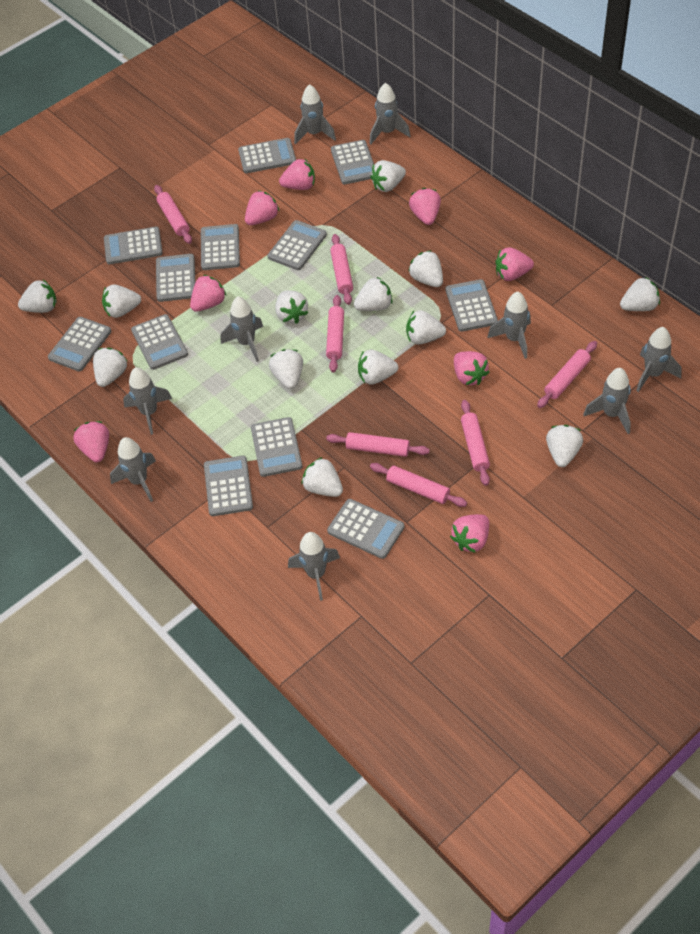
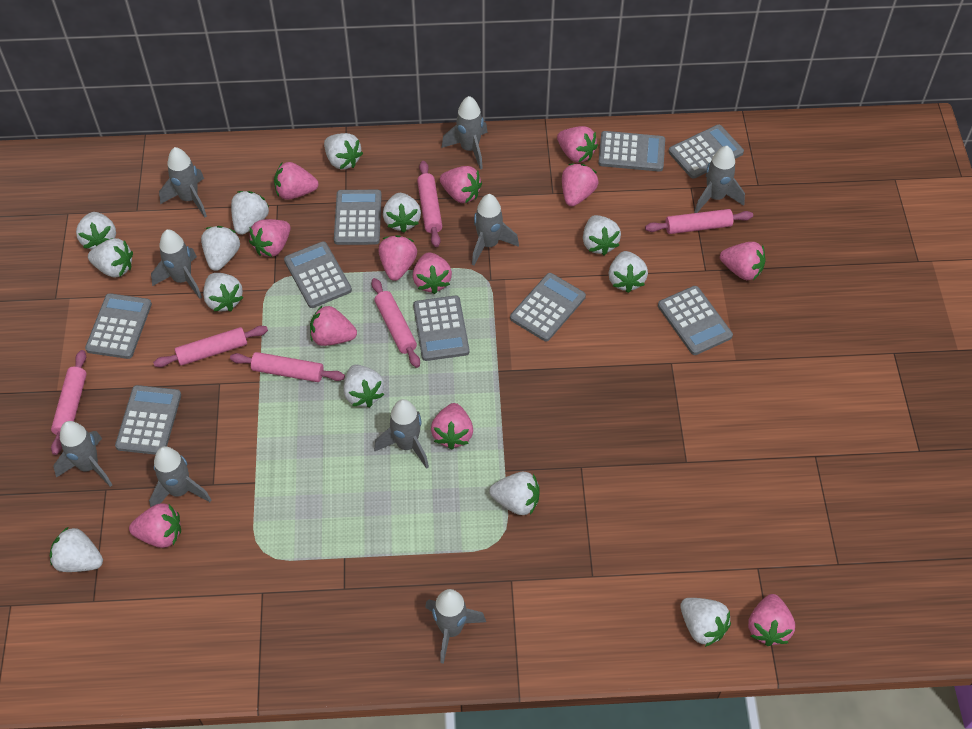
grey calculator: 12 -> 9
pink rolling pin: 7 -> 6
pink strawberry: 8 -> 12

